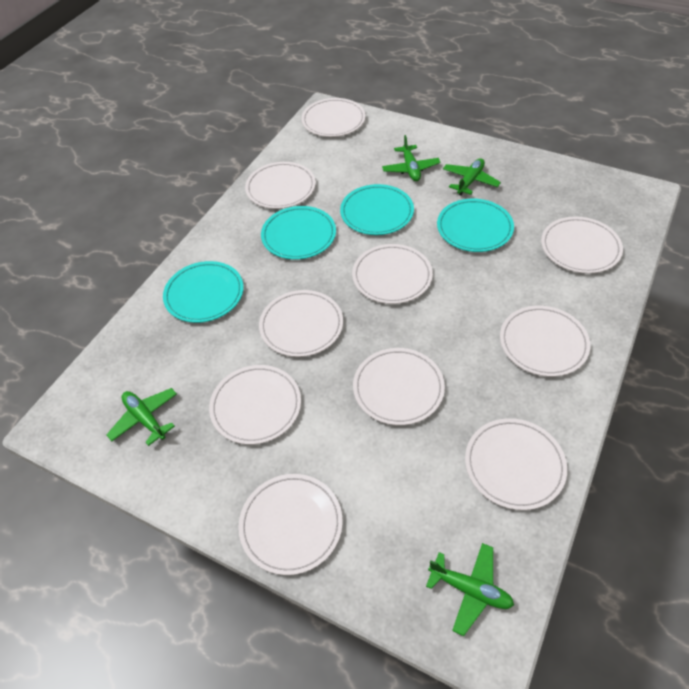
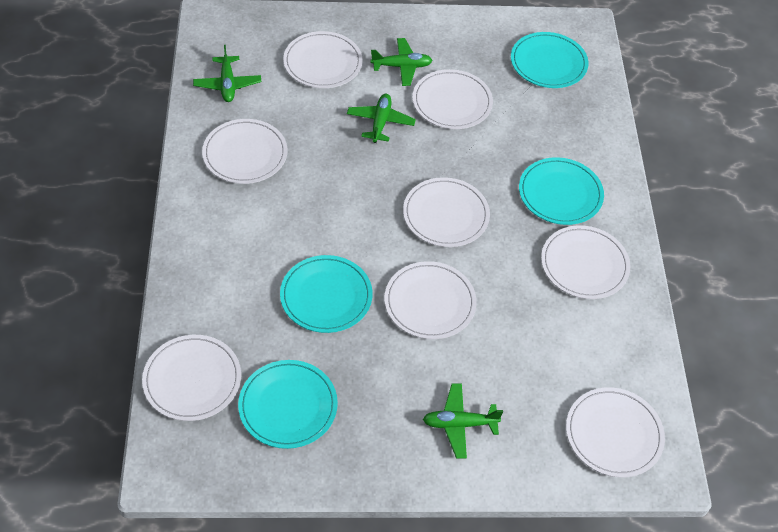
white plate: 10 -> 8

